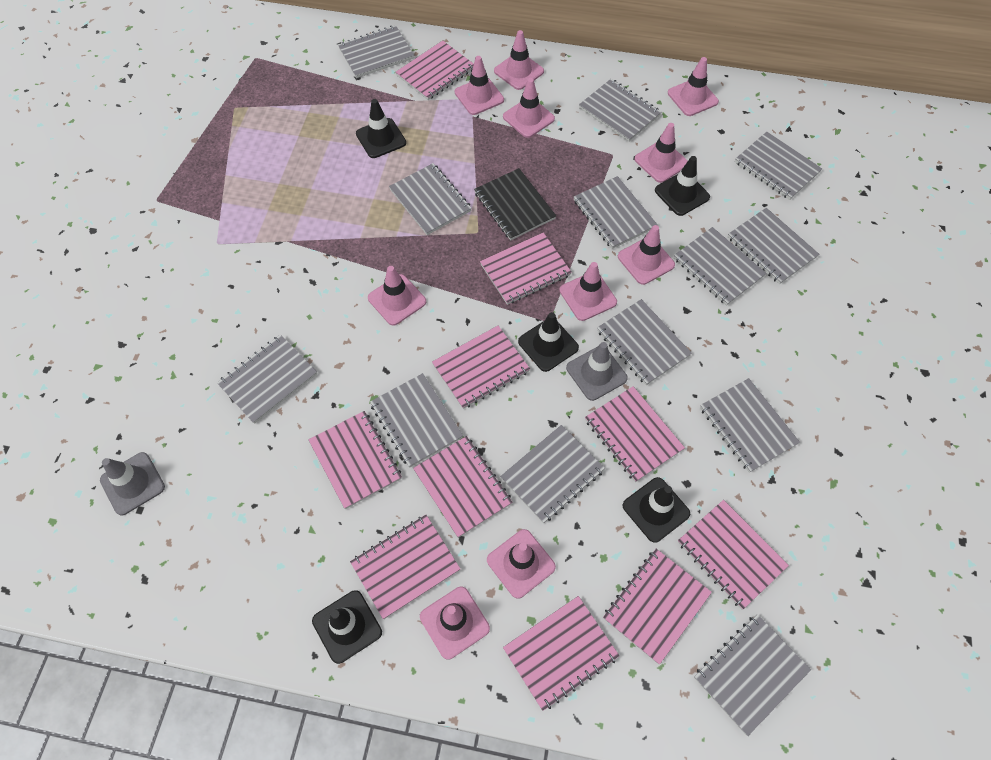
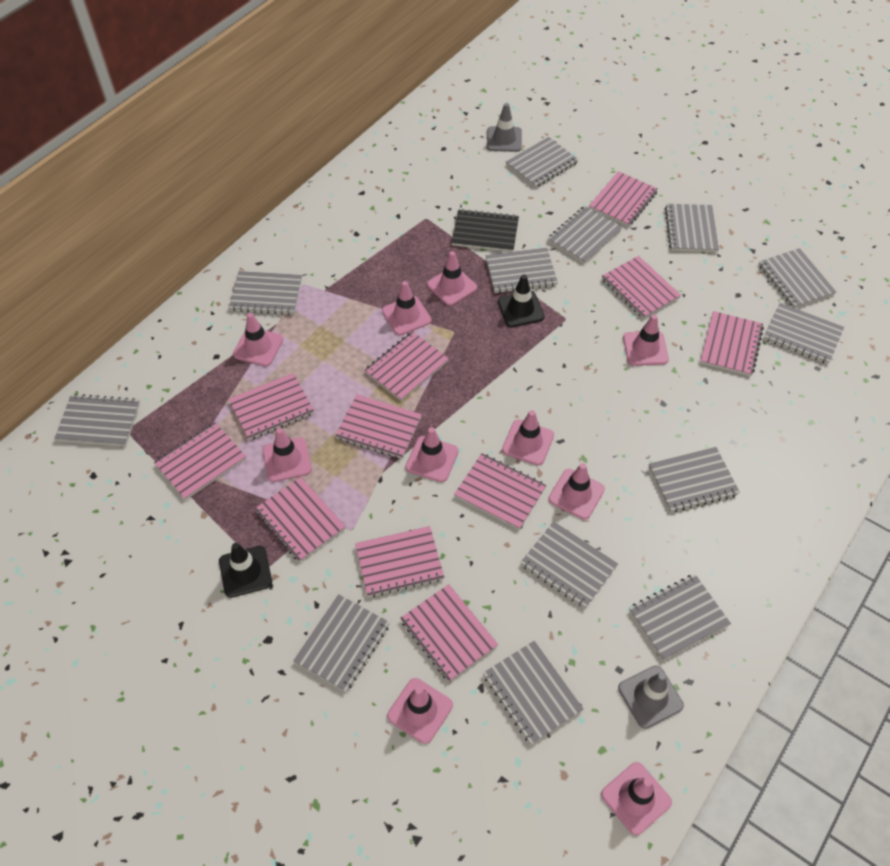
black traffic cone: 5 -> 2
pink notebook: 10 -> 11

